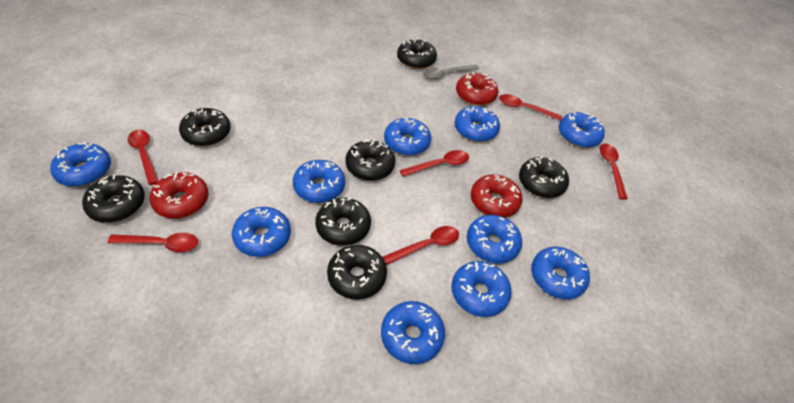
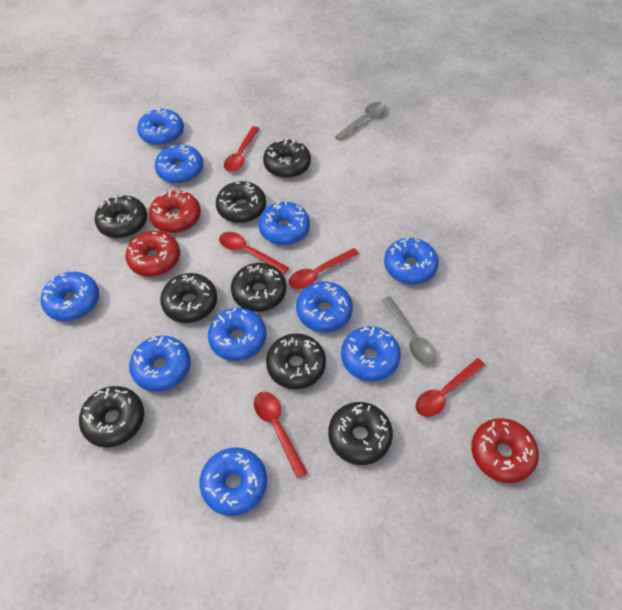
black donut: 7 -> 8
grey spoon: 1 -> 2
red spoon: 6 -> 5

